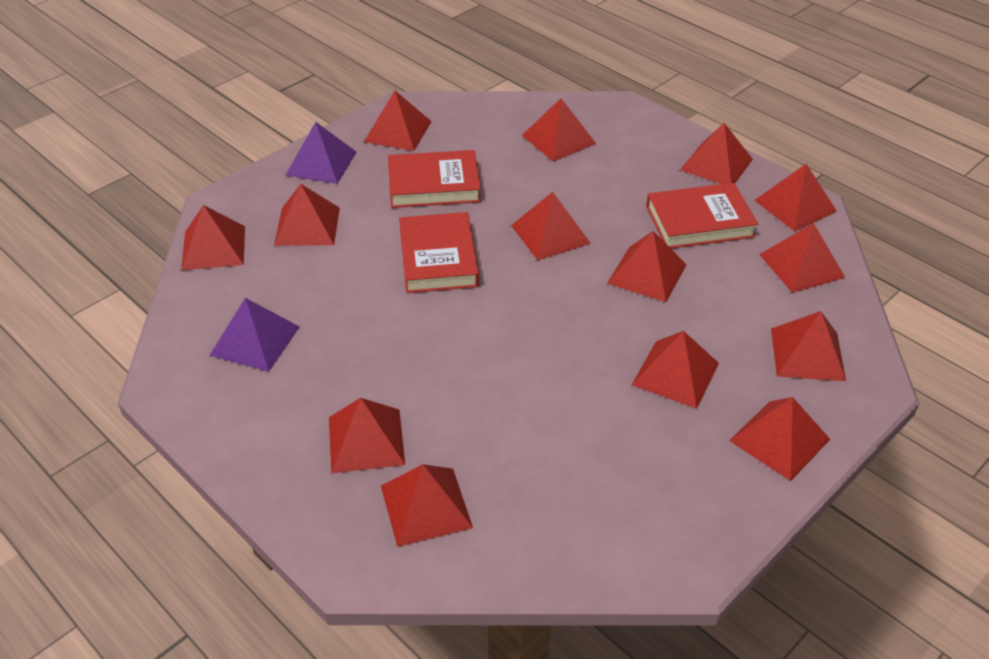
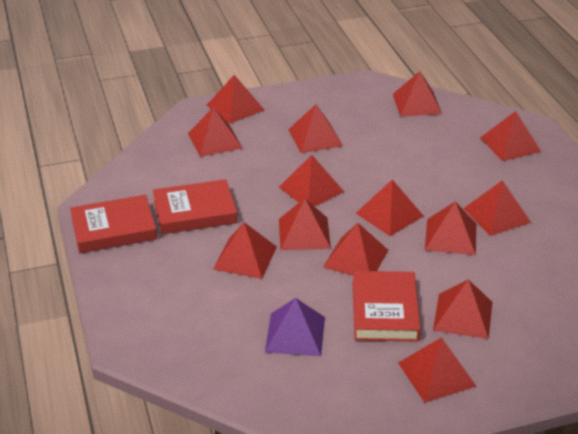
purple pyramid: 2 -> 1

